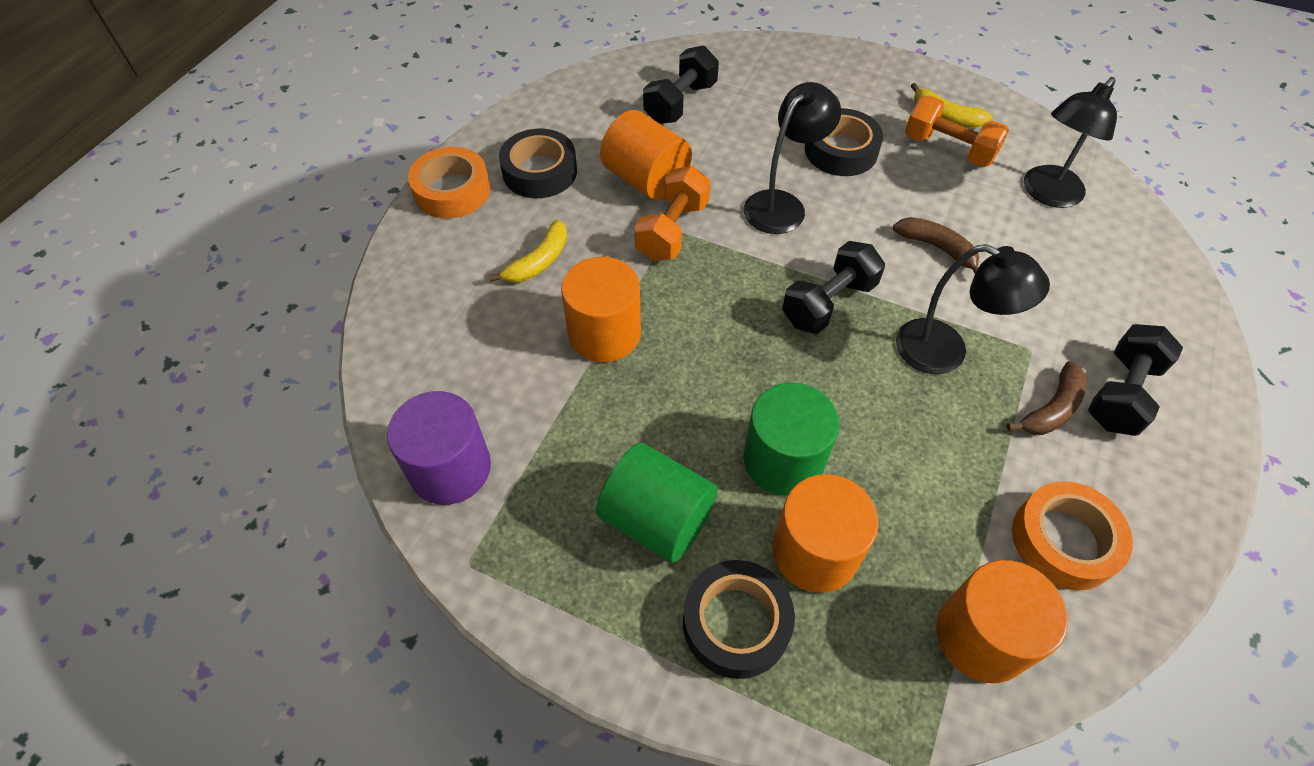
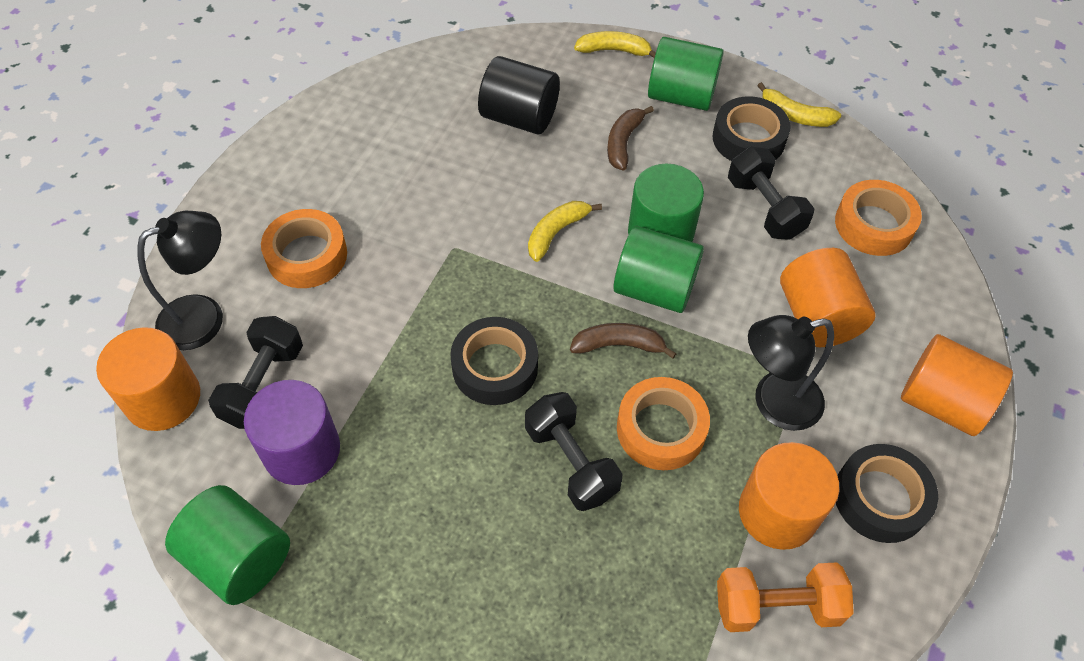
black cylinder: 0 -> 1
black lamp: 3 -> 2
green cylinder: 2 -> 4
orange dumbbell: 2 -> 1
orange tape: 2 -> 3
yellow banana: 2 -> 3

